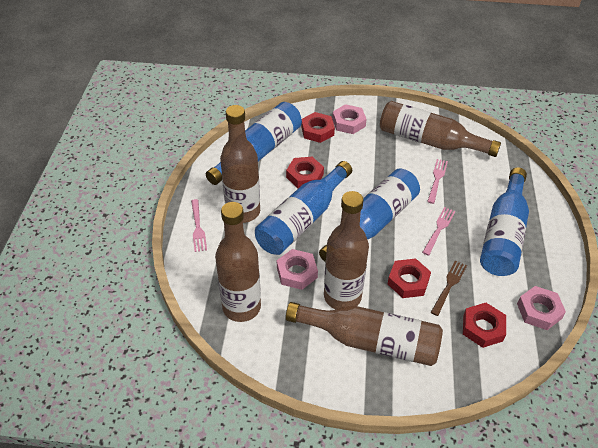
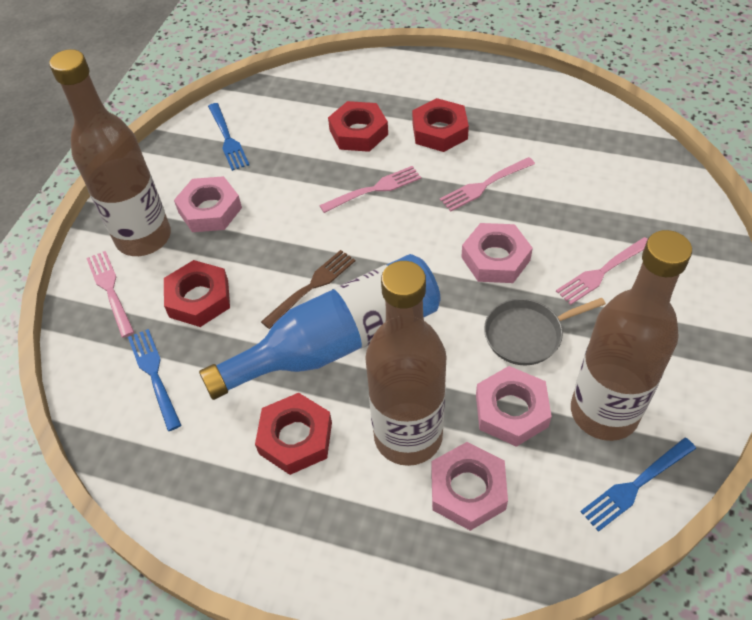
blue bottle: 4 -> 1
blue fork: 0 -> 3
brown bottle: 5 -> 3
grey pan: 0 -> 1
pink fork: 3 -> 4
pink nut: 3 -> 4

